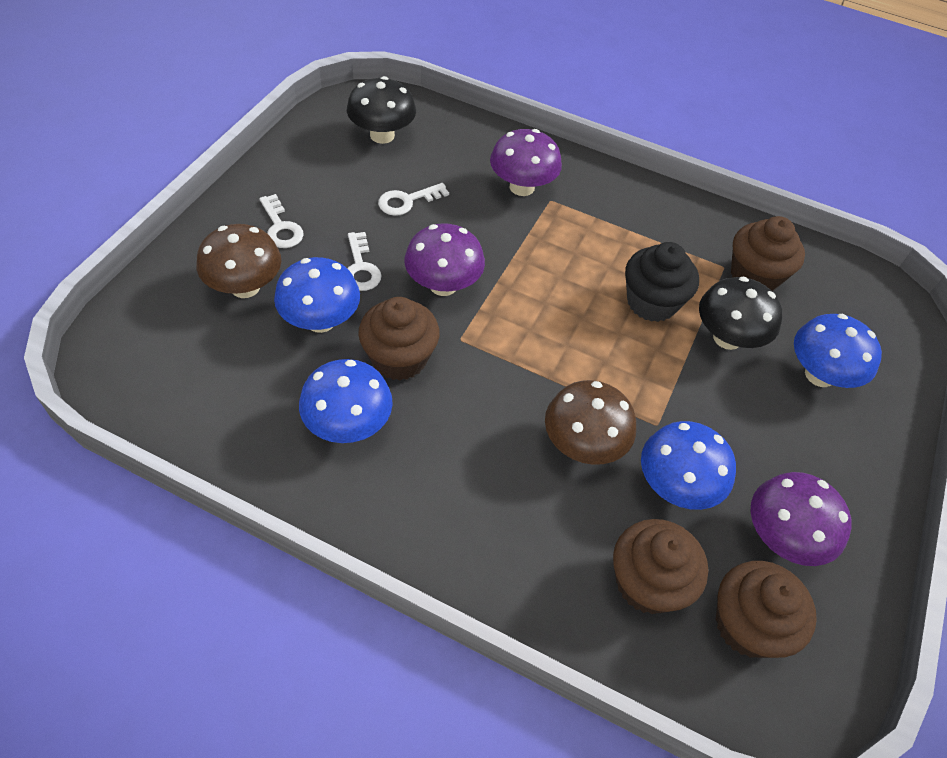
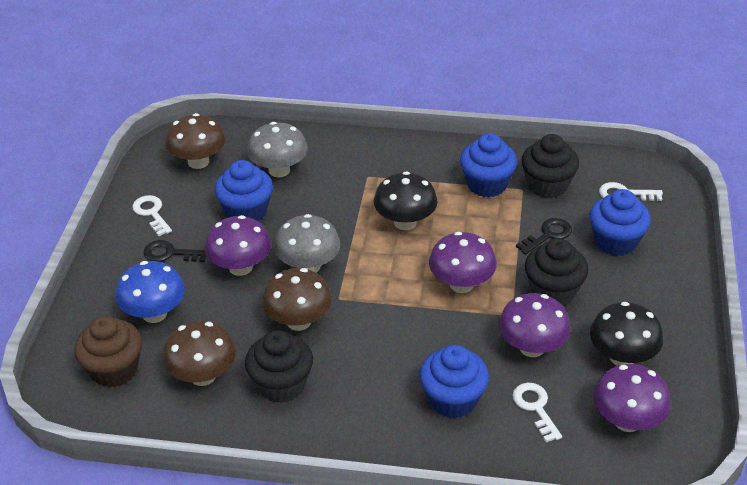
black cupcake: 1 -> 3
black key: 0 -> 2
blue cupcake: 0 -> 4
blue mushroom: 4 -> 1
brown cupcake: 4 -> 1
brown mushroom: 2 -> 3
grey mushroom: 0 -> 2
purple mushroom: 3 -> 4

